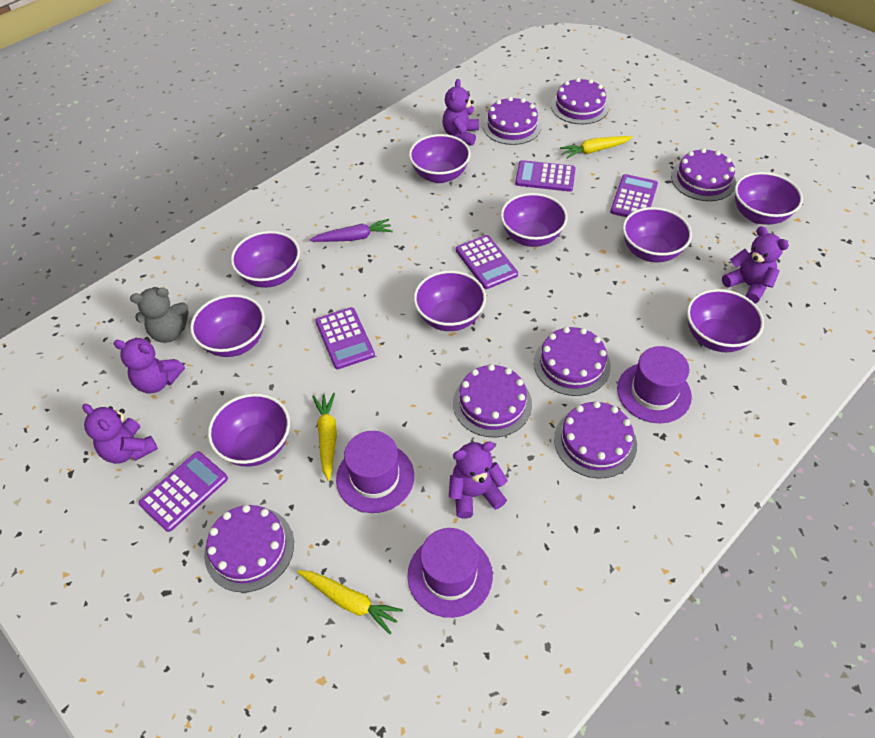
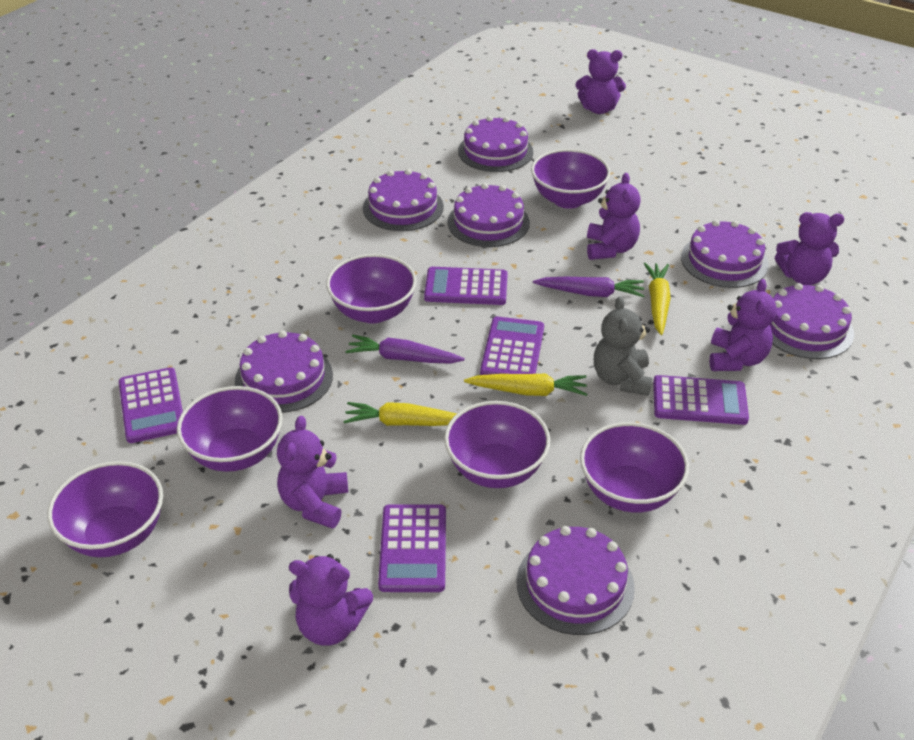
purple bowl: 9 -> 6
purple carrot: 1 -> 2
purple hat: 3 -> 0
purple teddy bear: 5 -> 6

